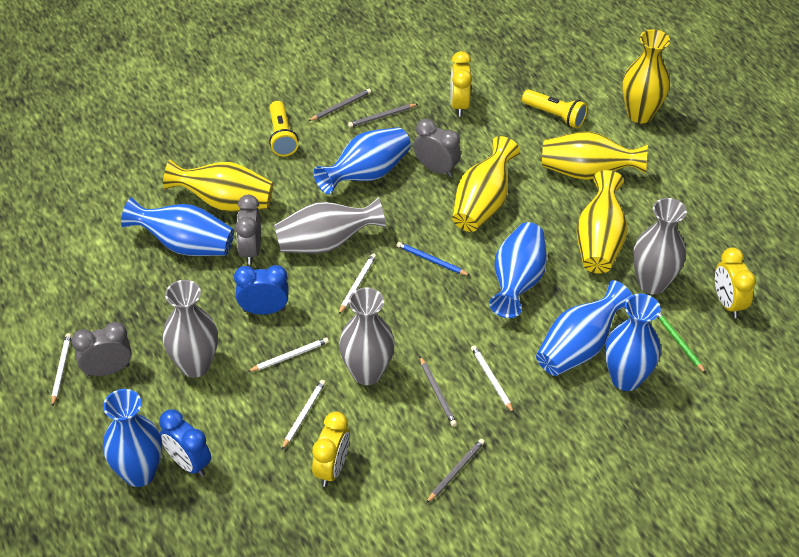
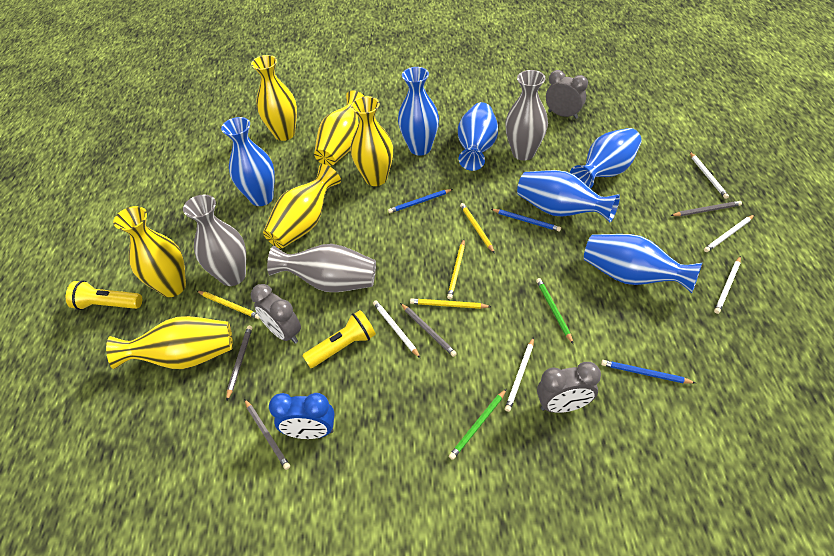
blue clock: 2 -> 1
blue pencil: 1 -> 3
green pencil: 1 -> 2
grey vase: 4 -> 3
yellow clock: 3 -> 0
yellow pencil: 0 -> 4
yellow vase: 5 -> 6

